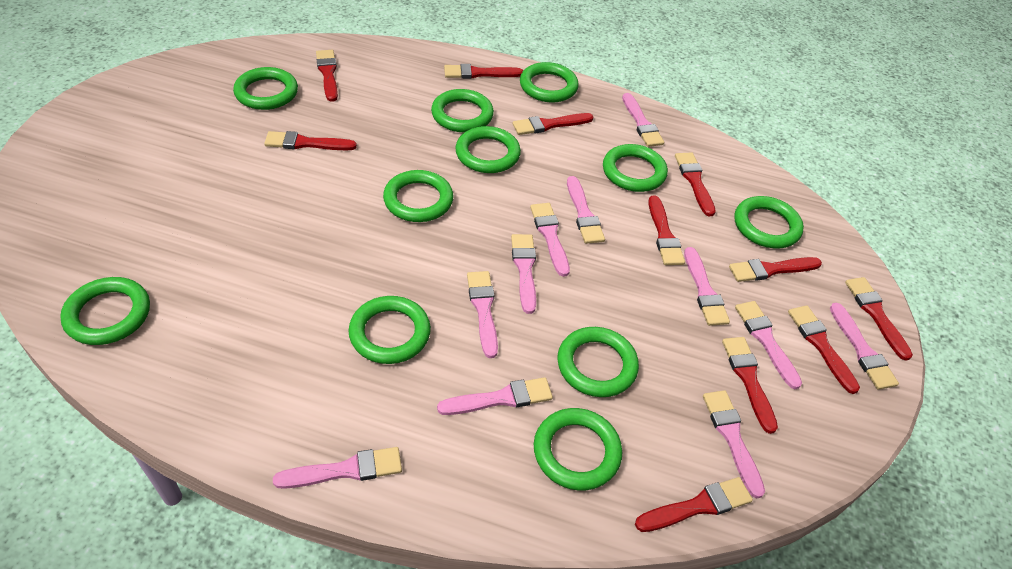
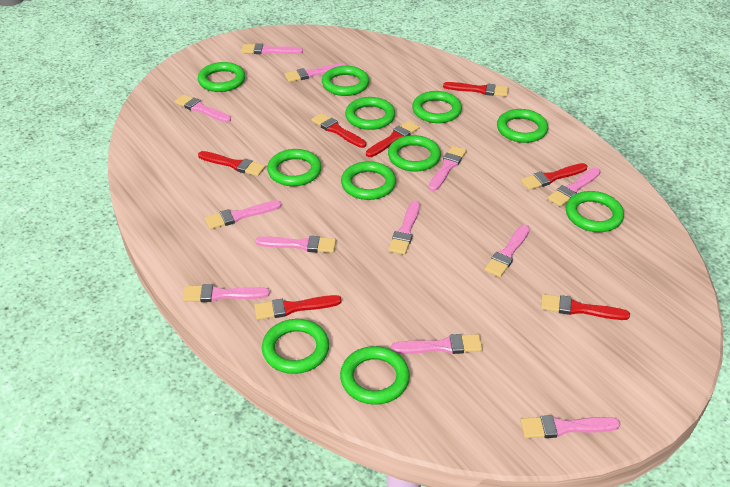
pink brush: 11 -> 12
red brush: 11 -> 7

